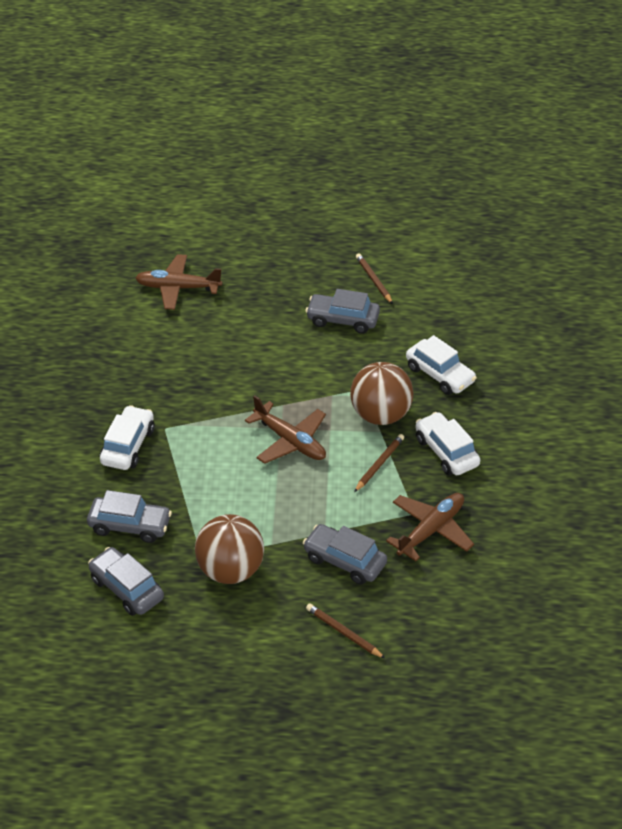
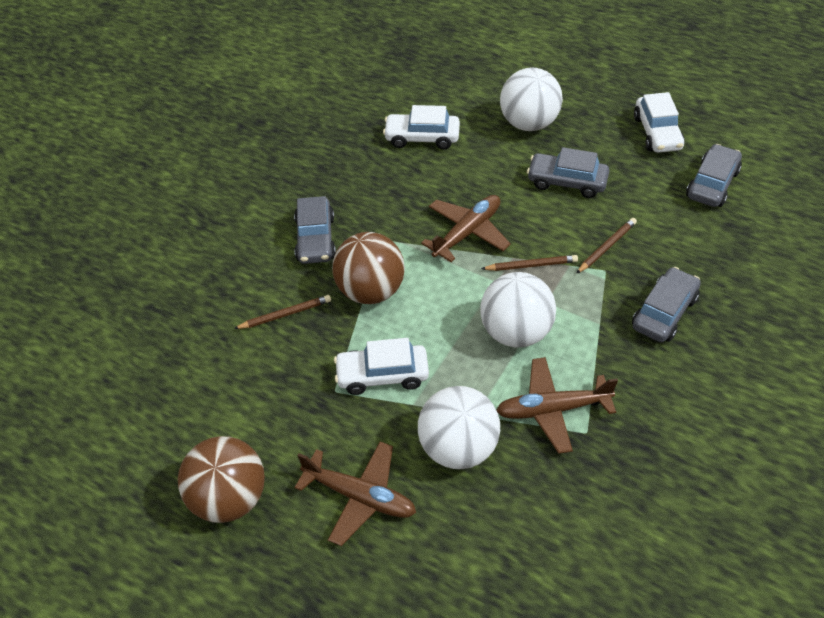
white ball: 0 -> 3

